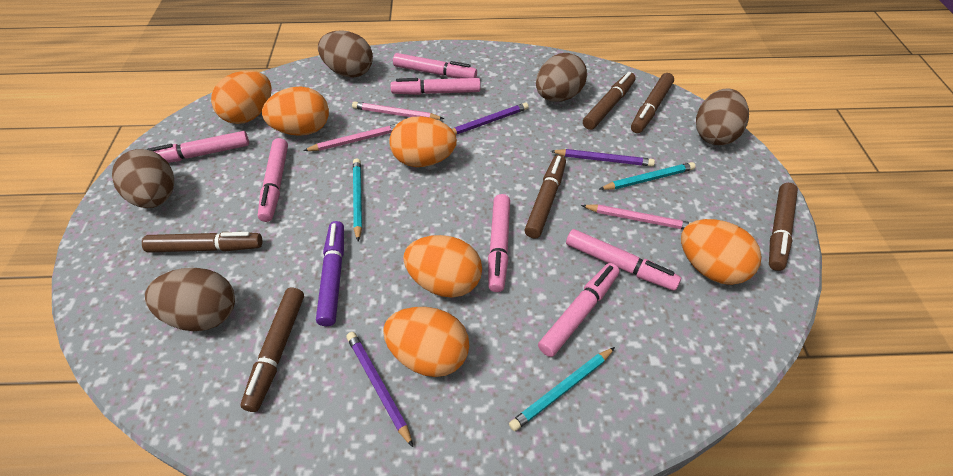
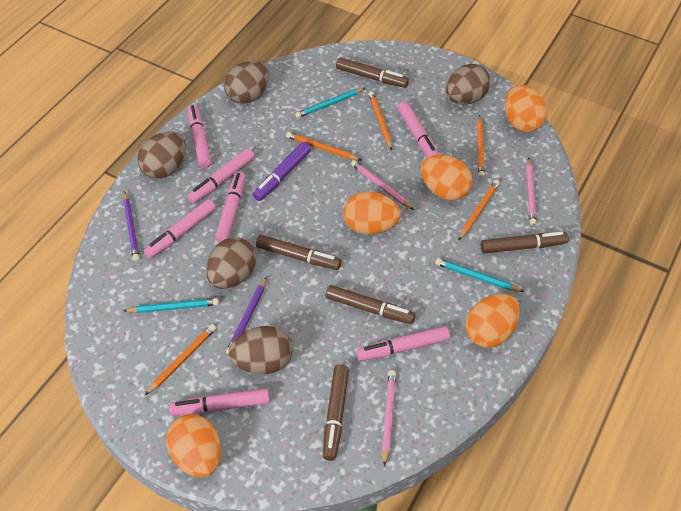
brown marker: 6 -> 5
orange egg: 6 -> 5
orange pencil: 0 -> 5
purple pencil: 3 -> 2

